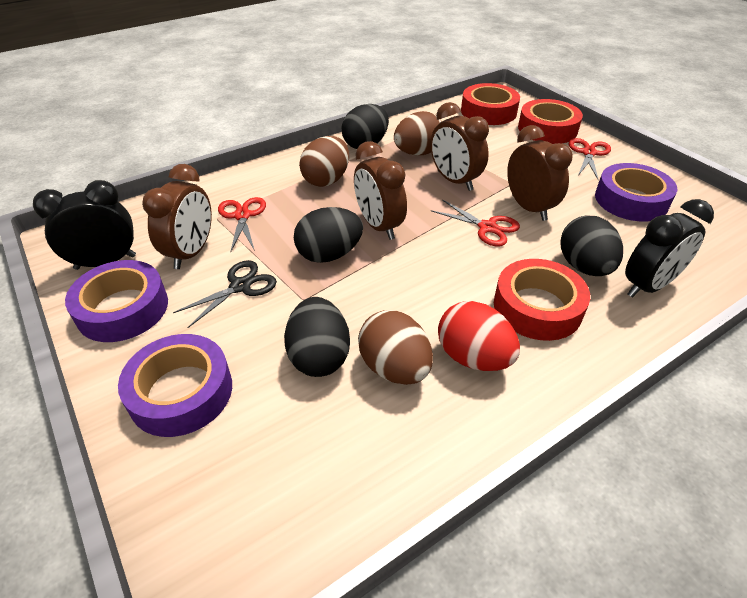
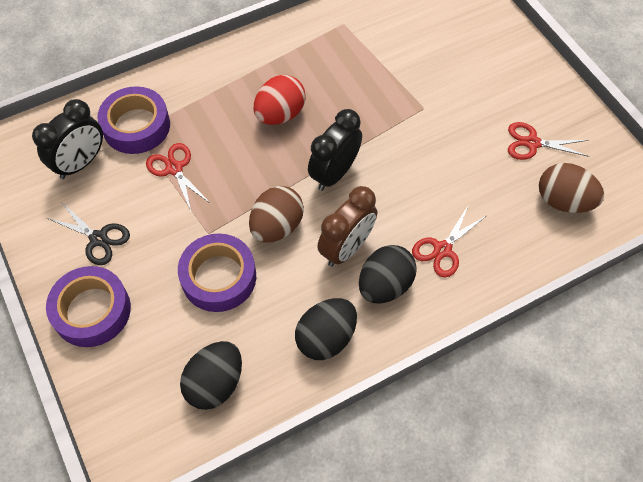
black egg: 4 -> 3
brown clock: 4 -> 1
brown egg: 3 -> 2
red tape: 3 -> 0

